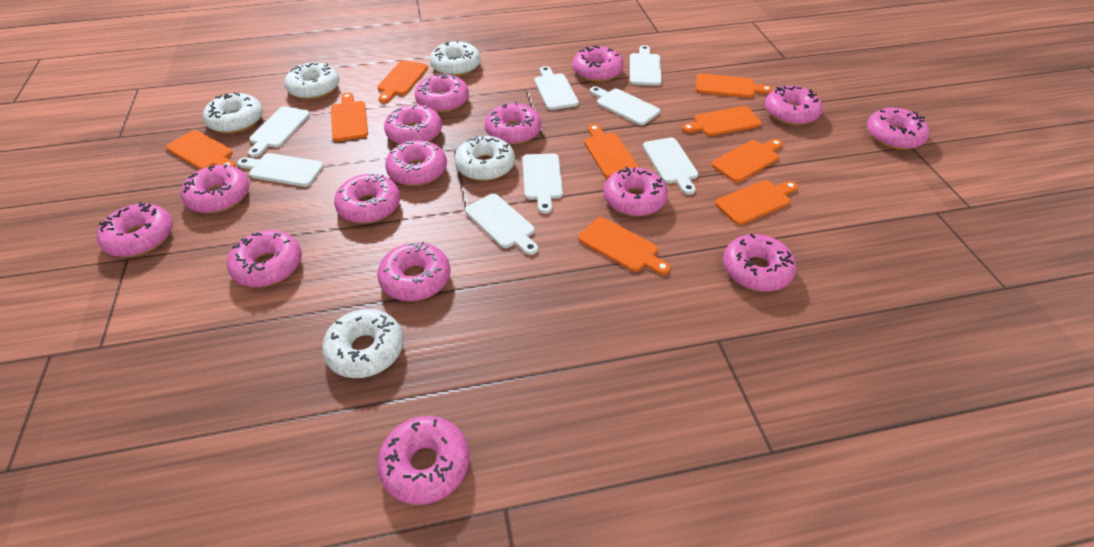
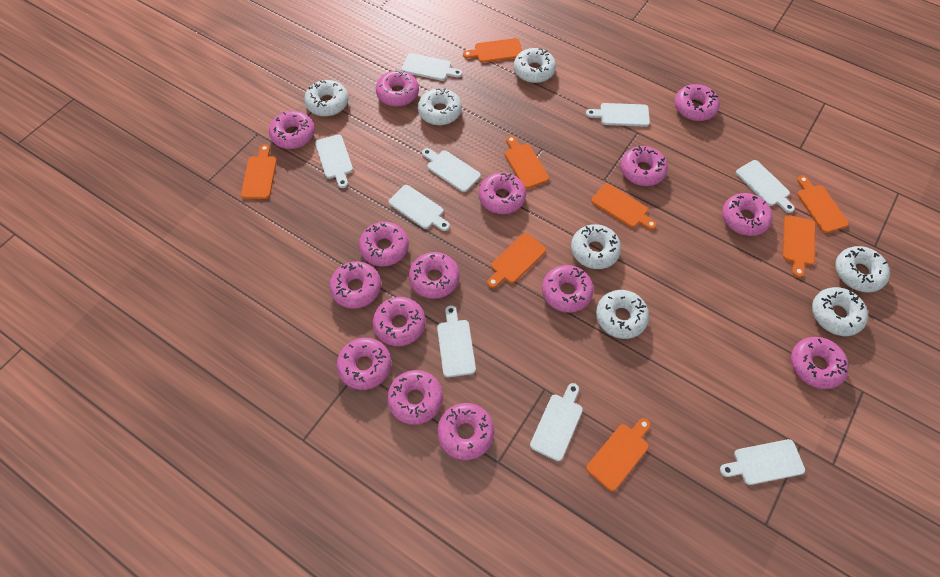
orange cutting board: 9 -> 8
white cutting board: 8 -> 9
white donut: 5 -> 7

